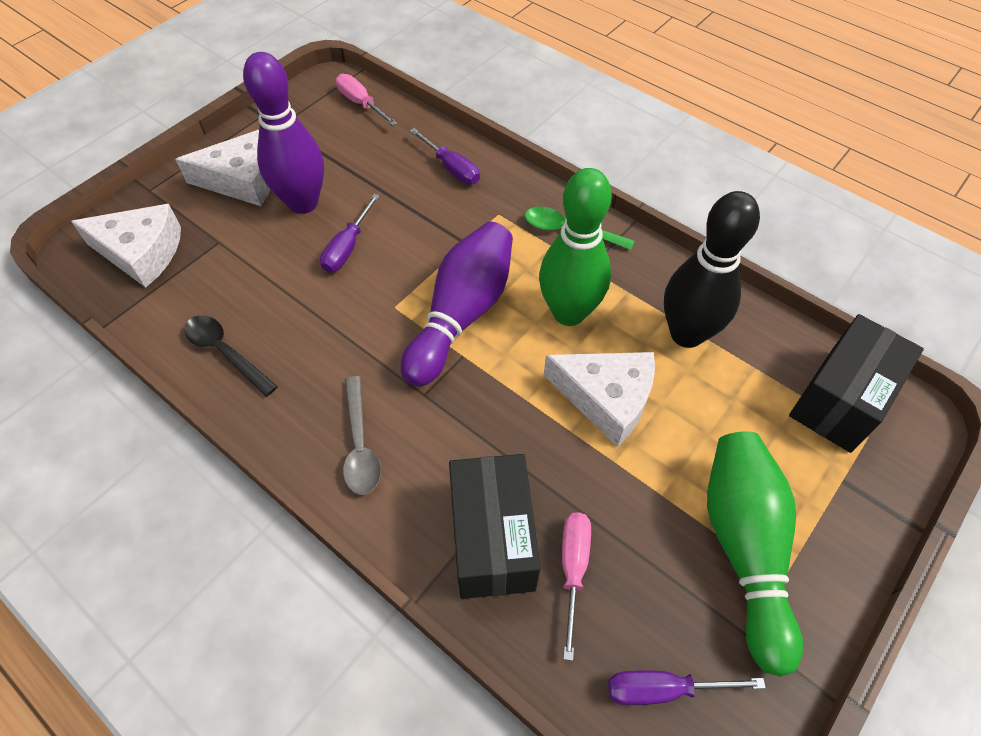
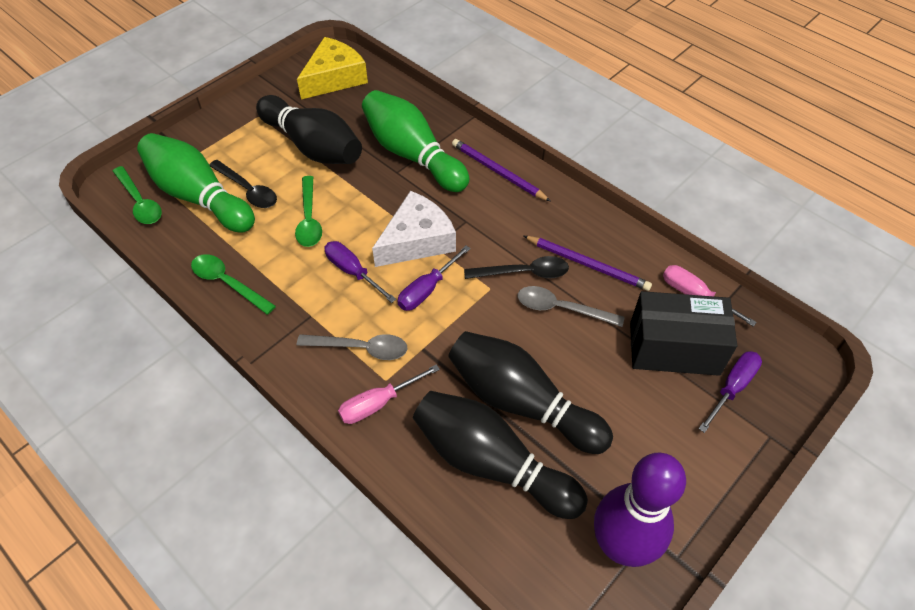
black bowling pin: 1 -> 3
black box: 2 -> 1
black spoon: 1 -> 2
green spoon: 1 -> 3
grey spoon: 1 -> 2
purple bowling pin: 2 -> 1
purple pencil: 0 -> 2
white cheese: 3 -> 1
yellow cheese: 0 -> 1

